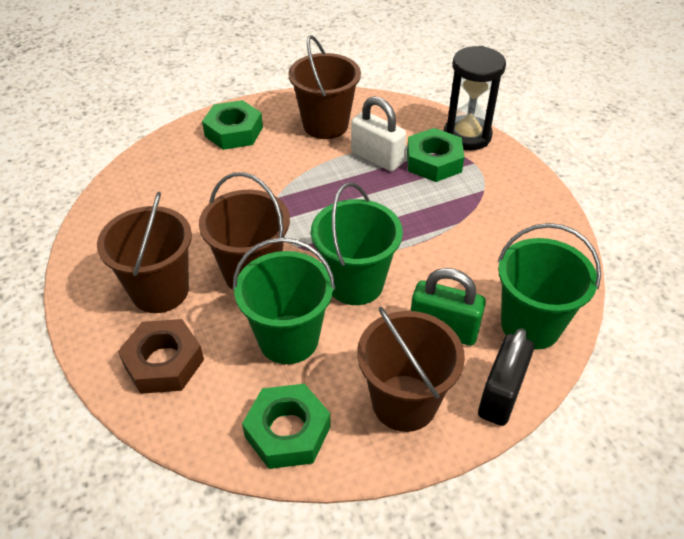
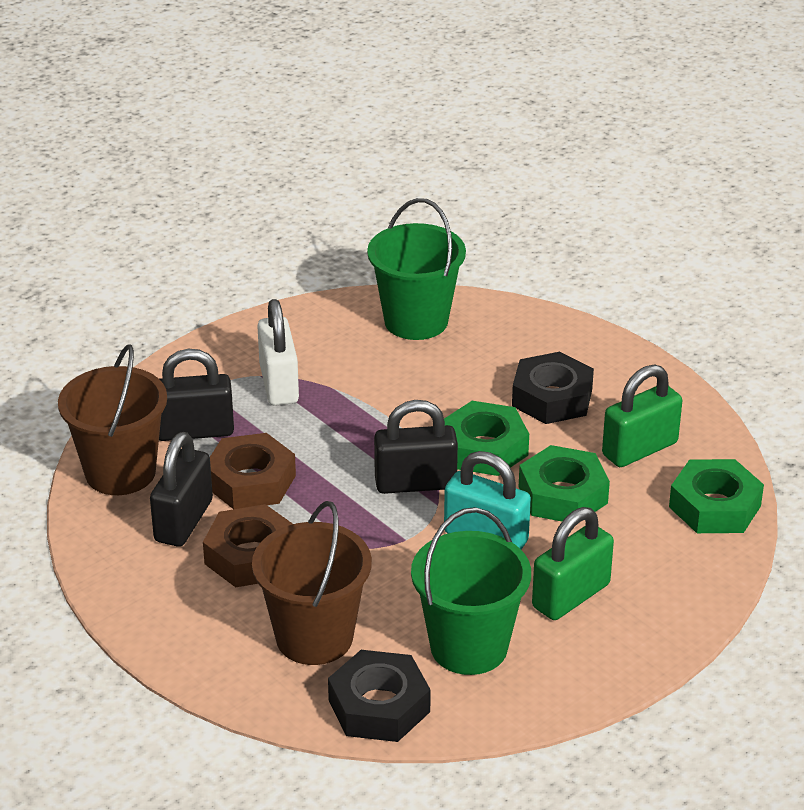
black hourglass: 1 -> 0
black nut: 0 -> 2
black padlock: 1 -> 3
brown bucket: 4 -> 2
brown nut: 1 -> 2
green bucket: 3 -> 2
green padlock: 1 -> 2
turquoise padlock: 0 -> 1

